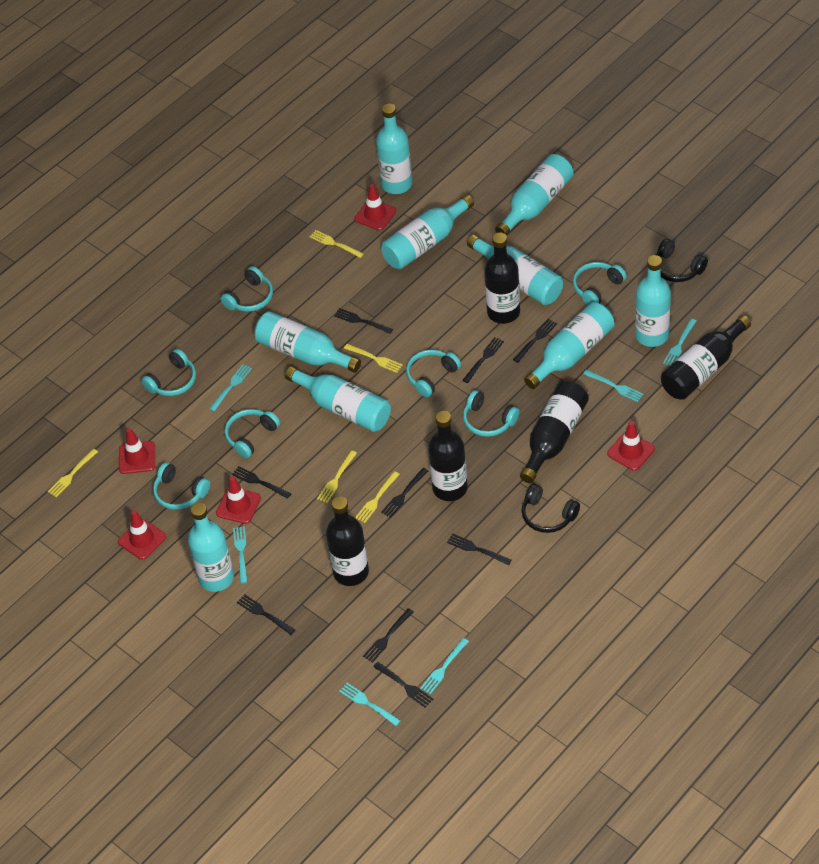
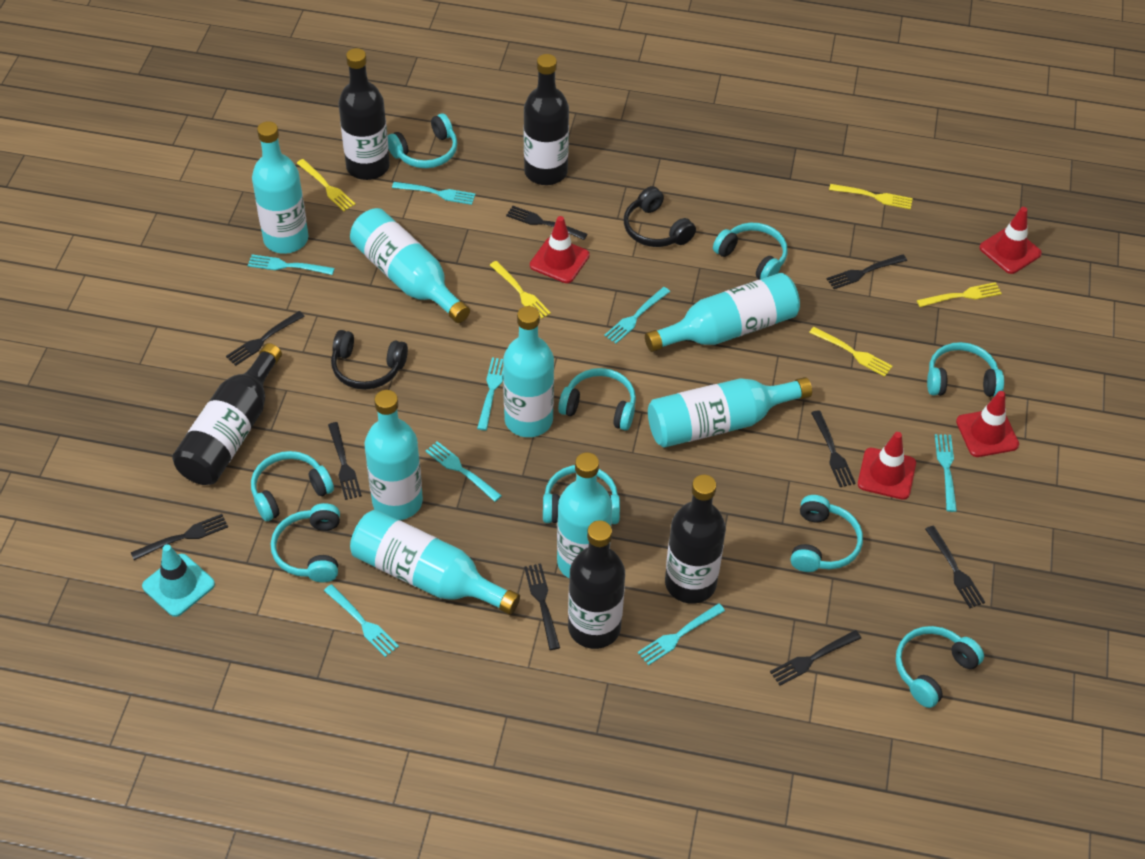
red traffic cone: 5 -> 4
turquoise bottle: 9 -> 8
turquoise fork: 6 -> 8
turquoise headphones: 7 -> 9
turquoise traffic cone: 0 -> 1

